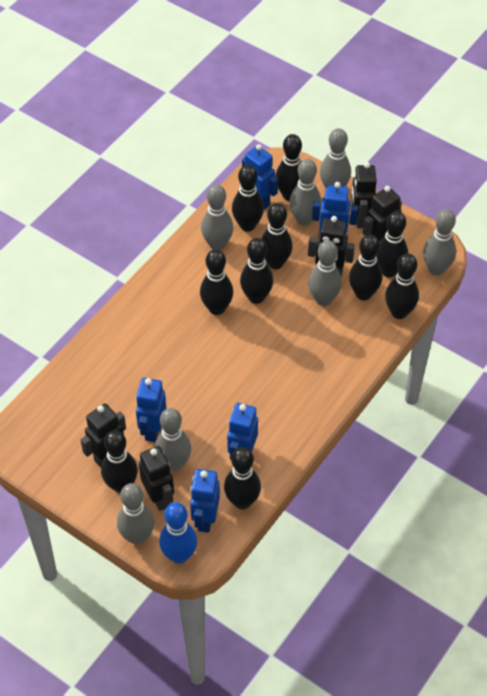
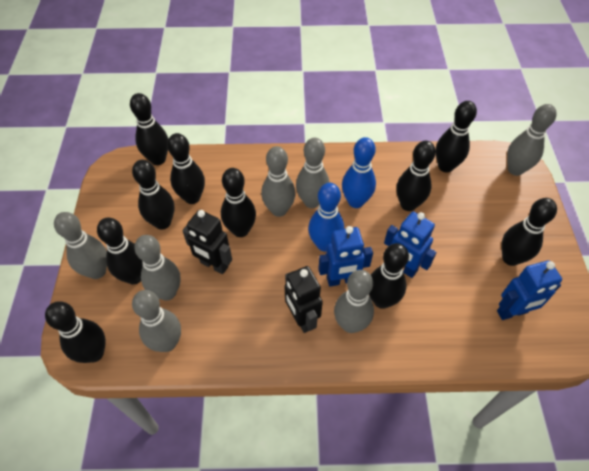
black robot: 5 -> 2
blue bowling pin: 1 -> 2
blue robot: 5 -> 3

